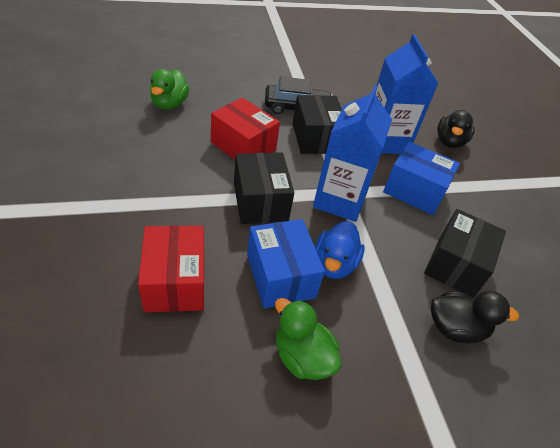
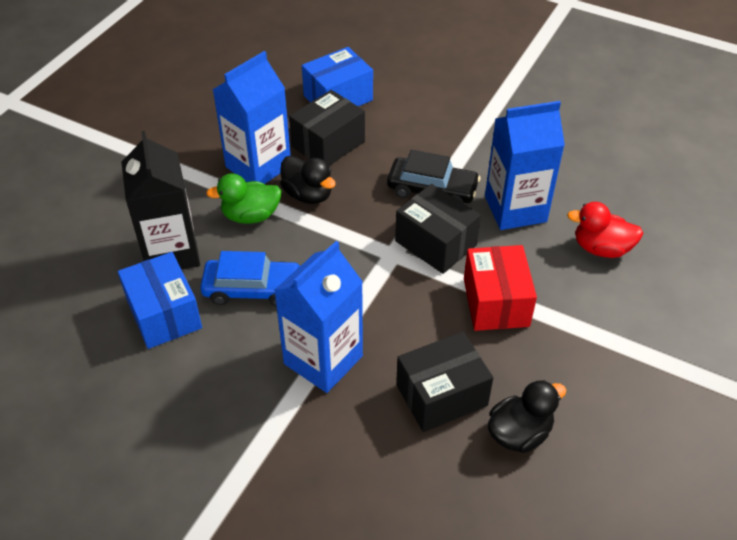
black carton: 0 -> 1
blue car: 0 -> 1
blue carton: 2 -> 3
blue duck: 1 -> 0
green duck: 2 -> 1
red box: 2 -> 1
red duck: 0 -> 1

